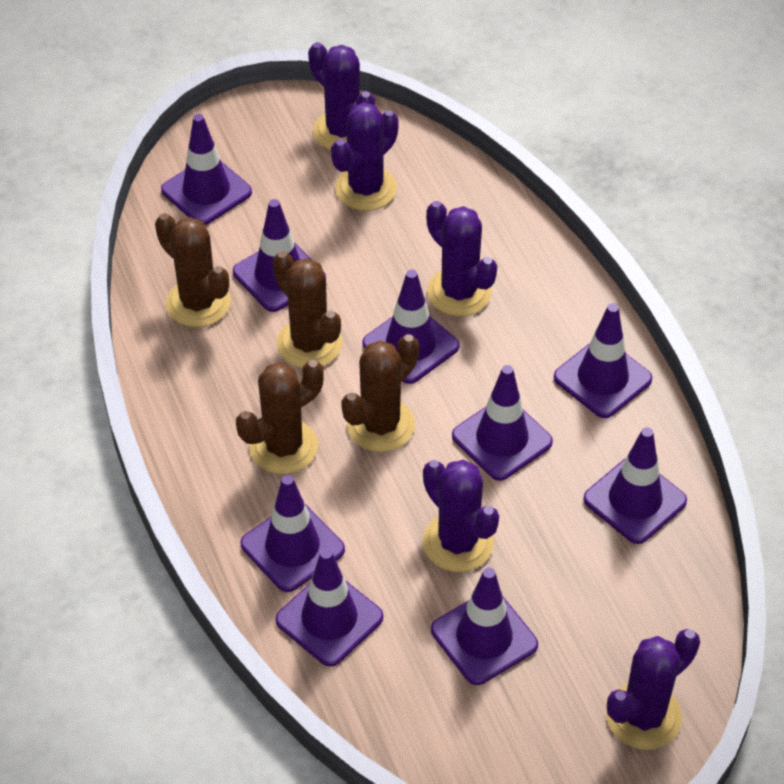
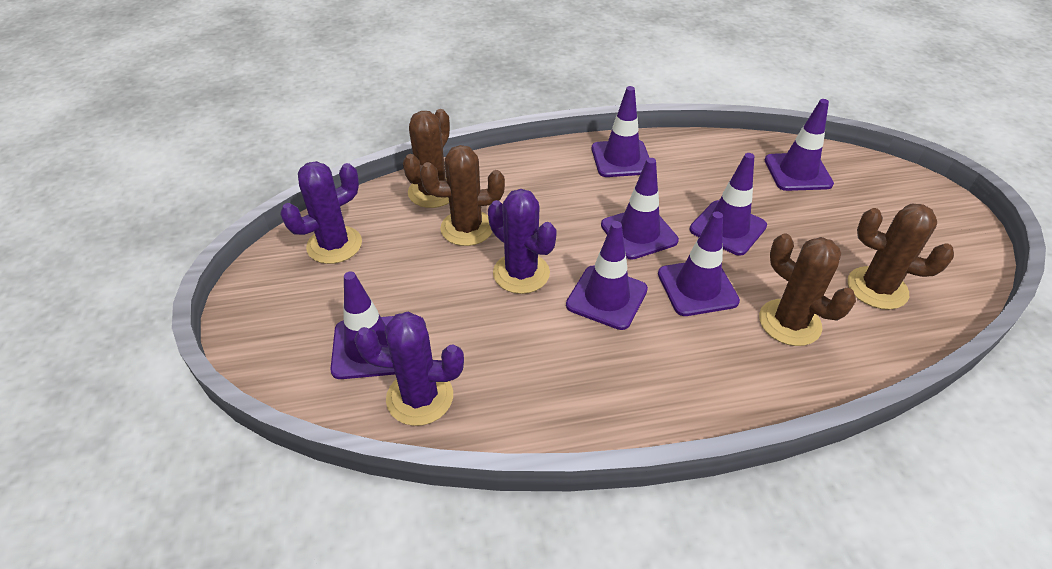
purple cactus: 5 -> 3
purple traffic cone: 9 -> 7

